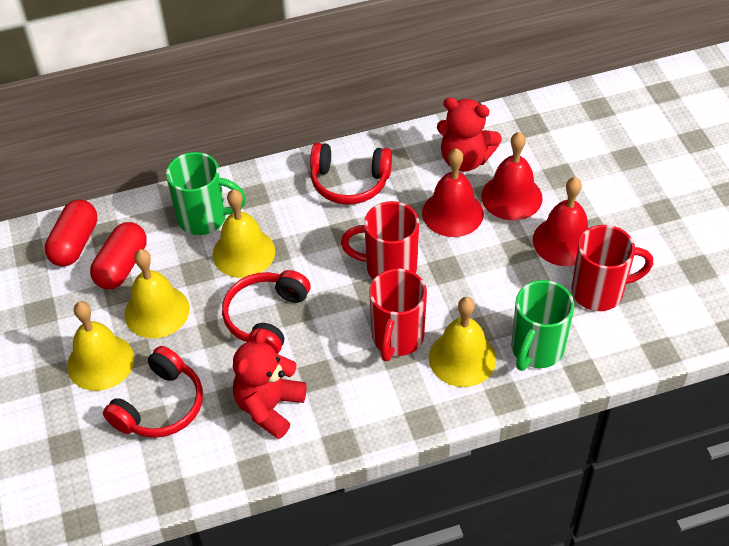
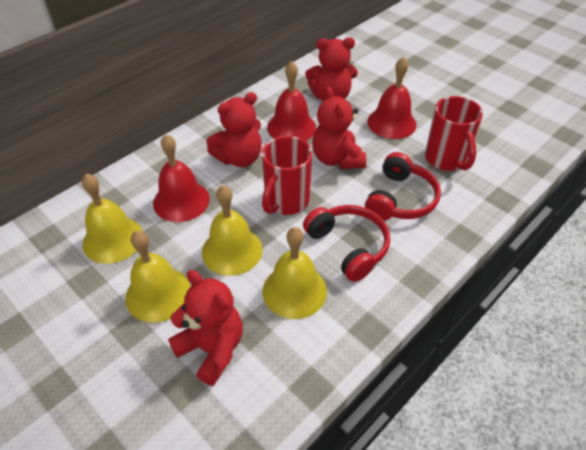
green mug: 2 -> 0
red capsule: 2 -> 0
red headphones: 3 -> 2
red mug: 3 -> 2
red teddy bear: 2 -> 4

